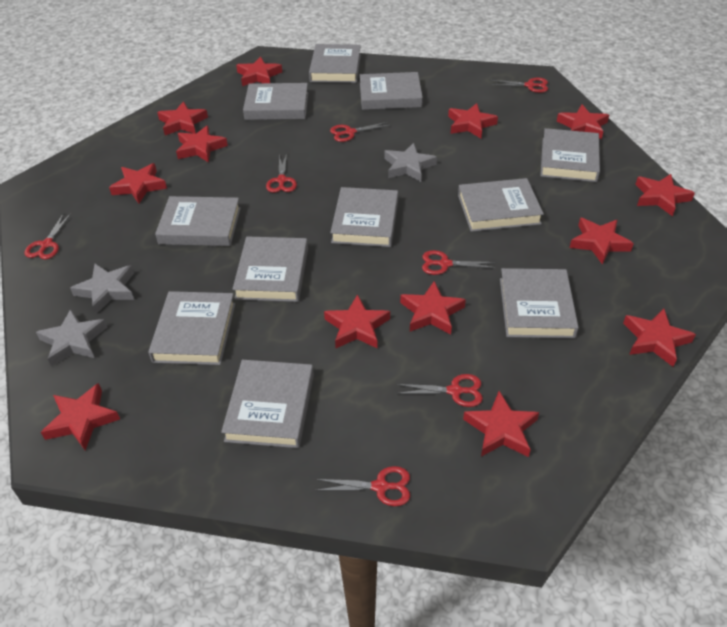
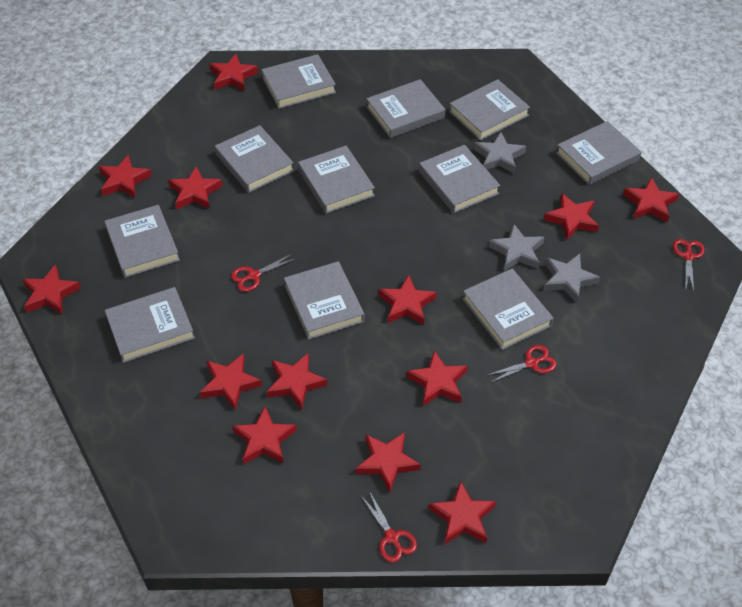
red scissors: 7 -> 4

